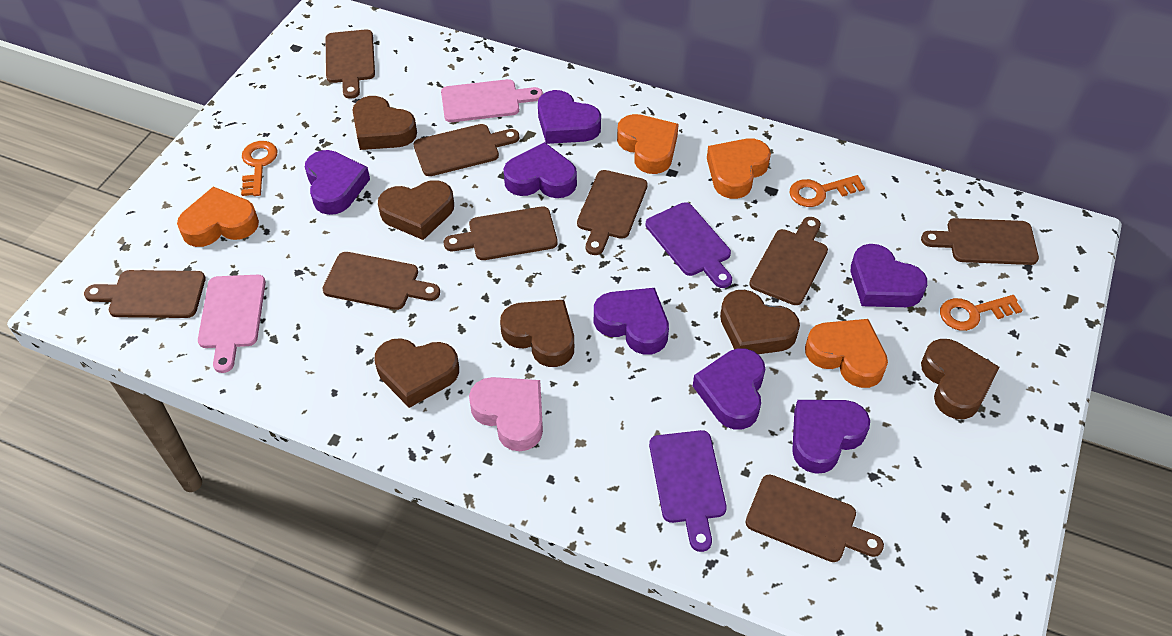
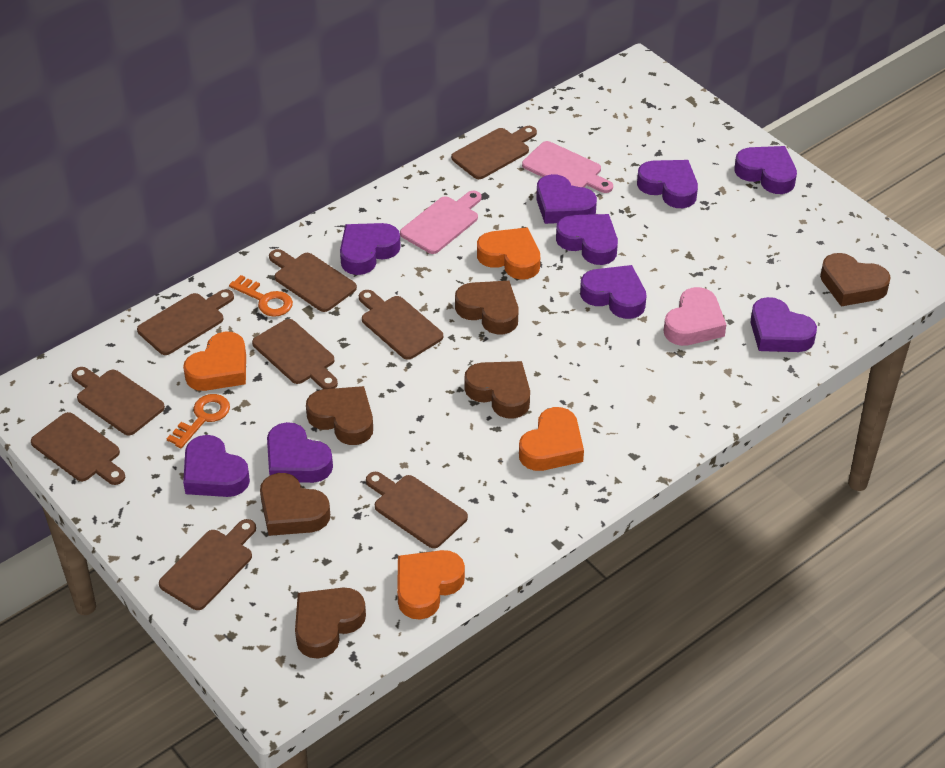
orange key: 3 -> 2
purple cutting board: 2 -> 0
purple heart: 7 -> 9

